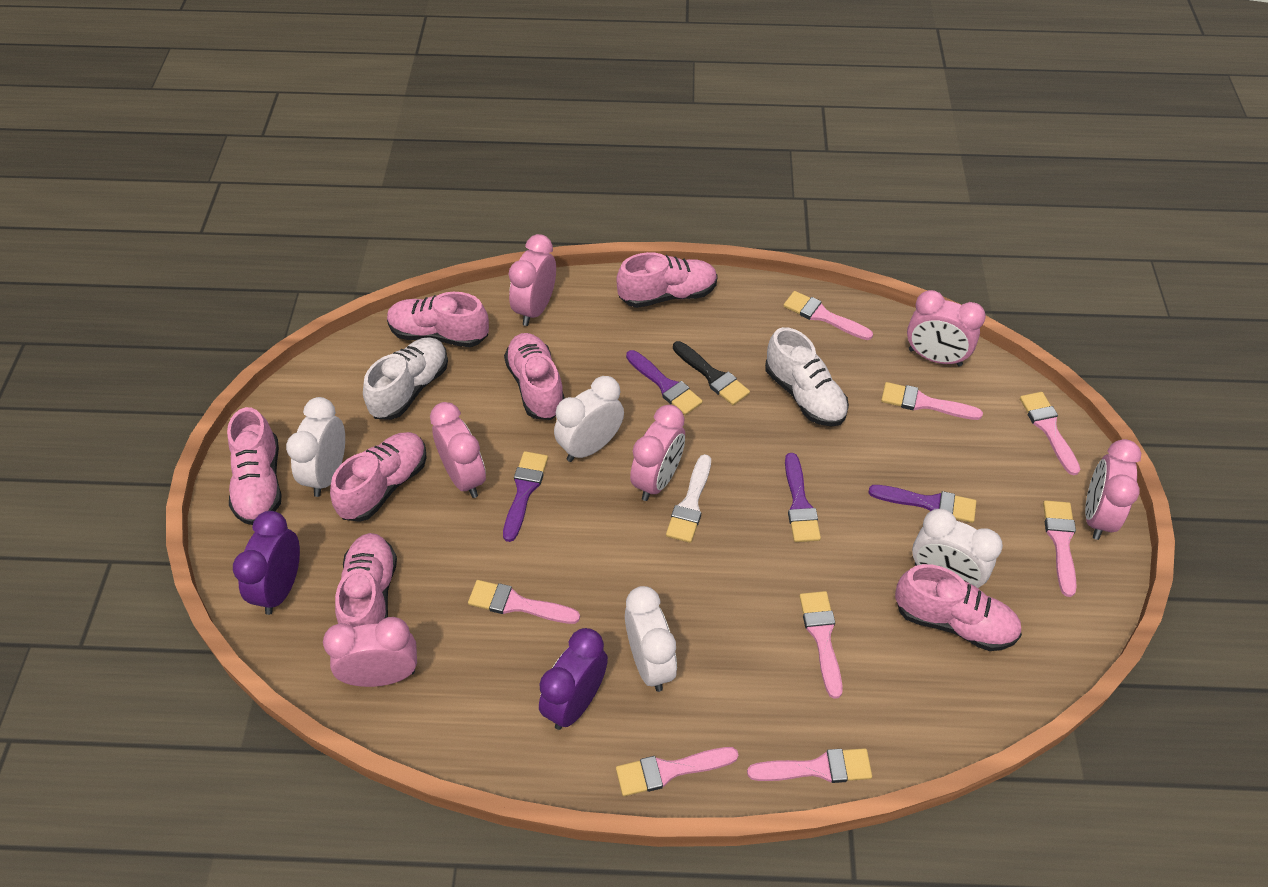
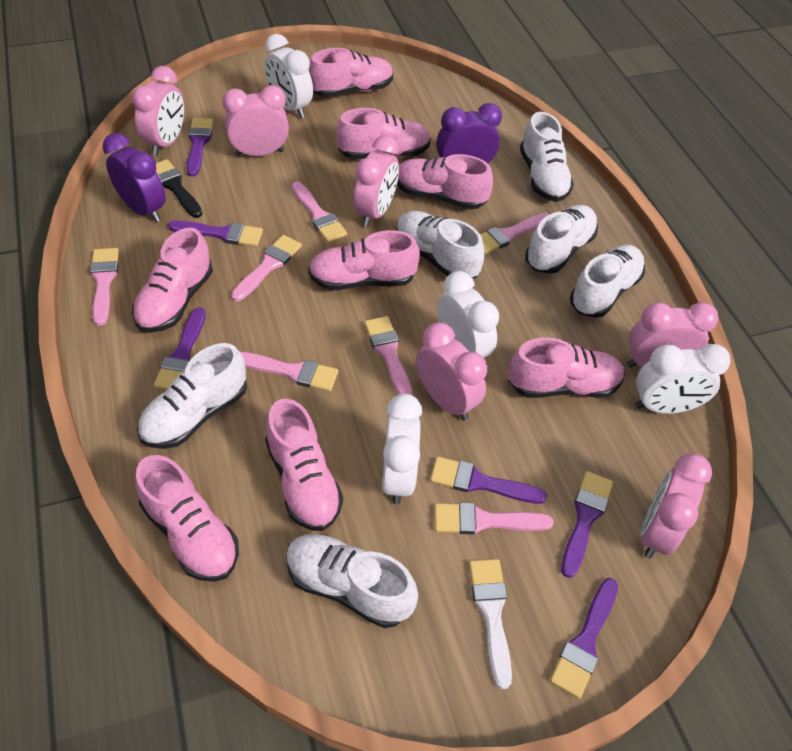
pink brush: 8 -> 7
pink shoe: 7 -> 8
purple brush: 4 -> 6
white shoe: 2 -> 6

